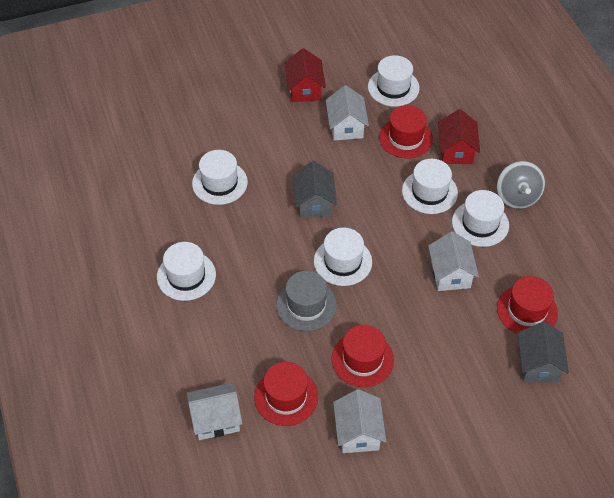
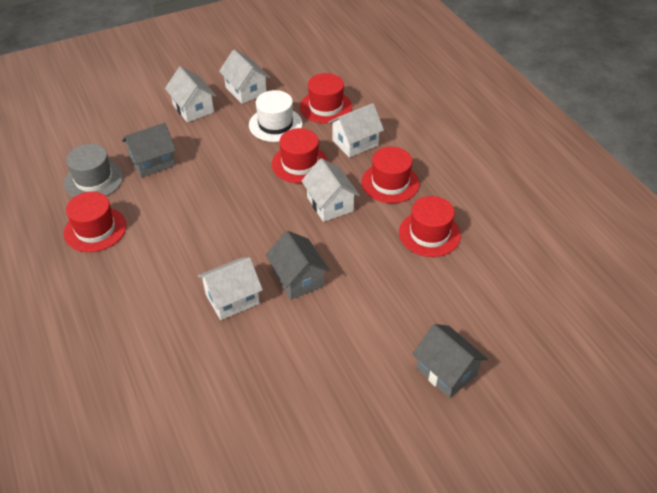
grey house: 2 -> 3
grey spinning top: 1 -> 0
red hat: 4 -> 5
red house: 2 -> 0
white hat: 6 -> 1
white house: 4 -> 5

